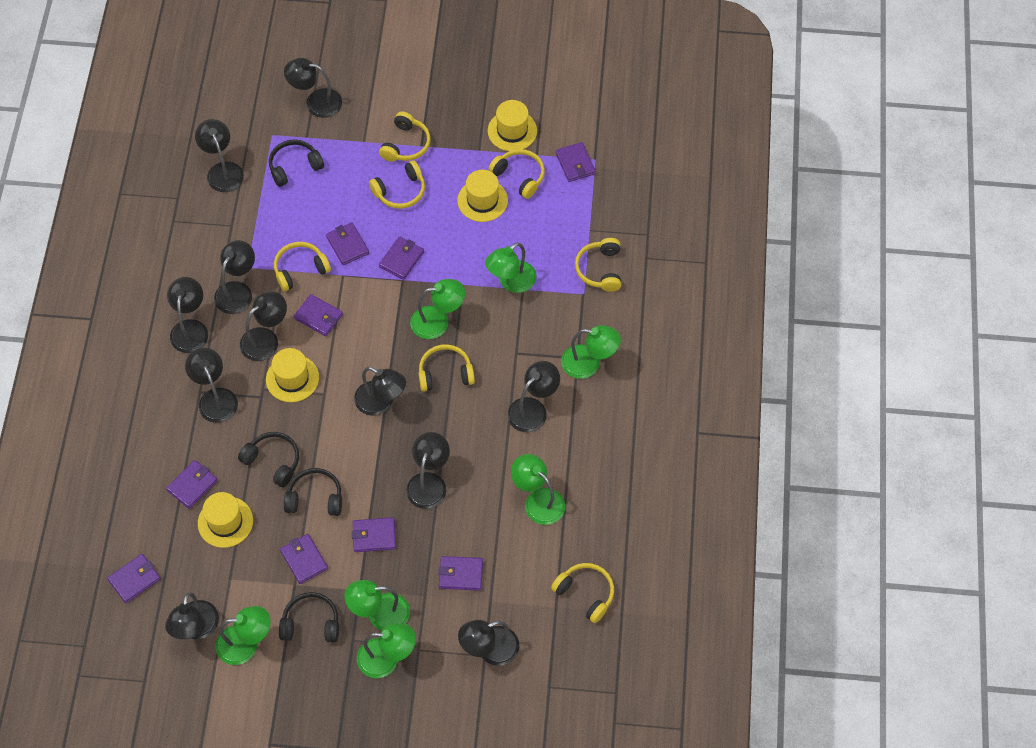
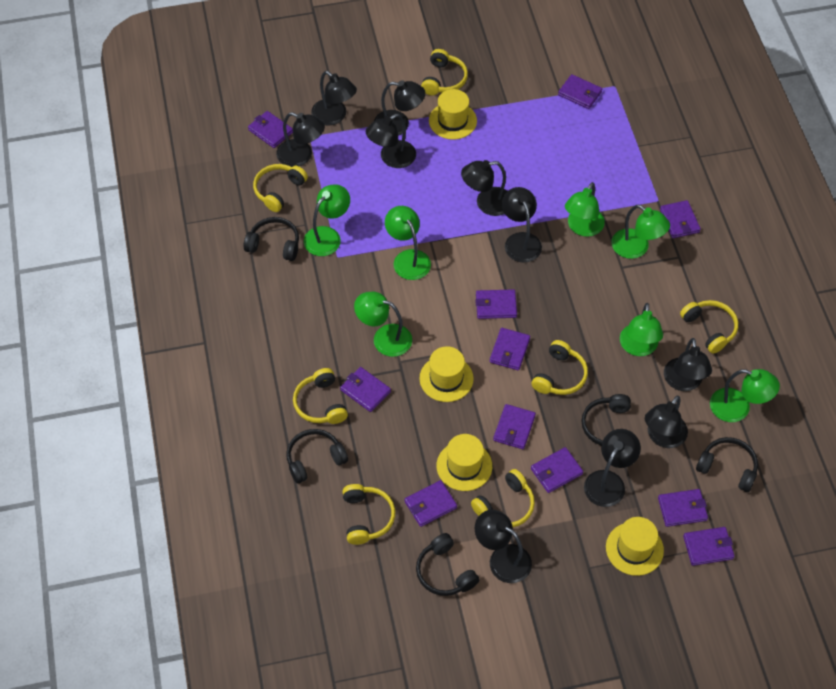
black headphones: 4 -> 5
black lamp: 11 -> 10
purple wallet: 9 -> 11

